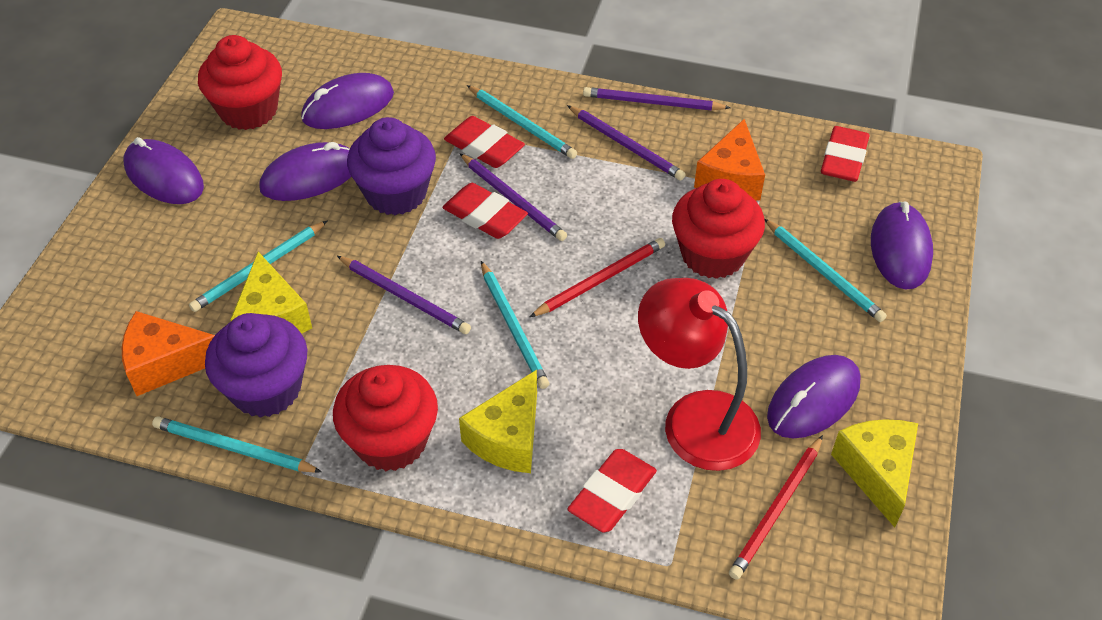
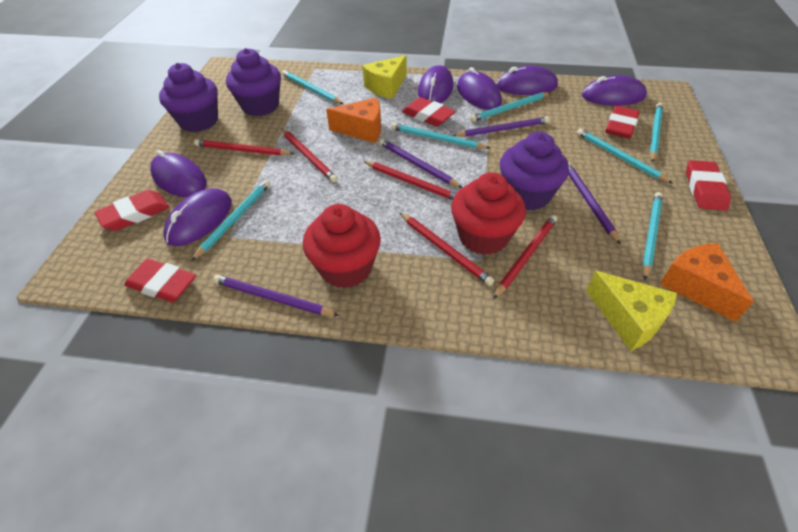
purple cupcake: 2 -> 3
purple mouse: 5 -> 6
red cupcake: 3 -> 2
red eraser: 4 -> 5
red lamp: 1 -> 0
red pencil: 2 -> 5
turquoise pencil: 5 -> 7
yellow cheese: 3 -> 2

